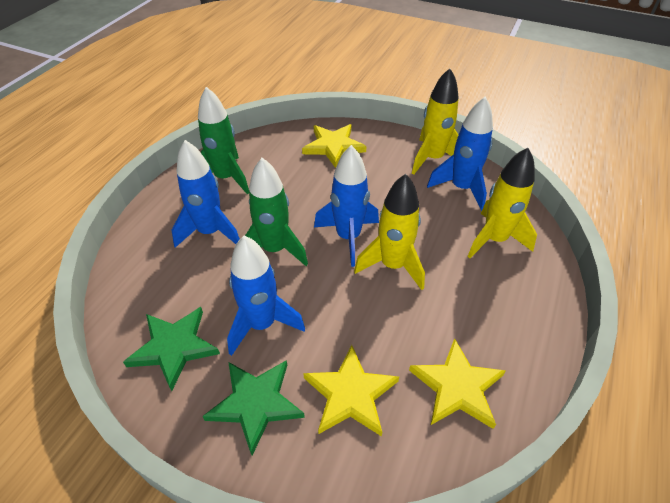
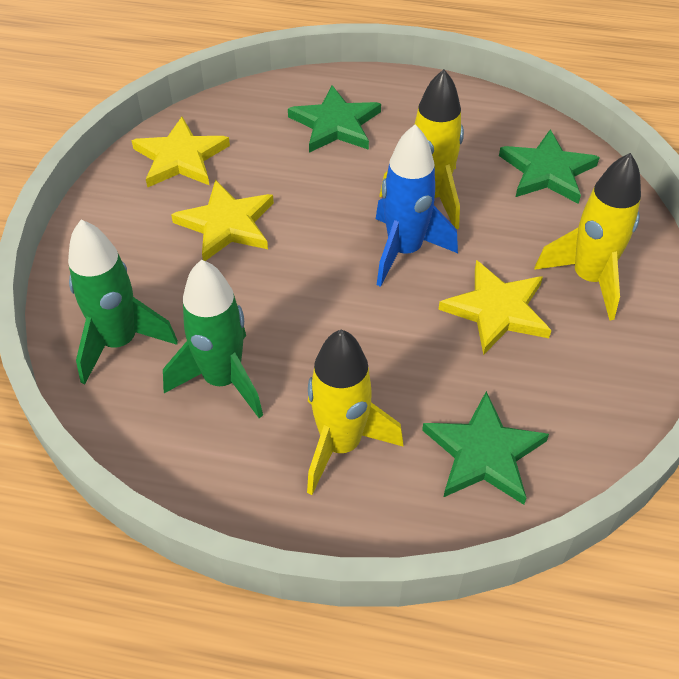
blue rocket: 4 -> 1
green star: 2 -> 3

